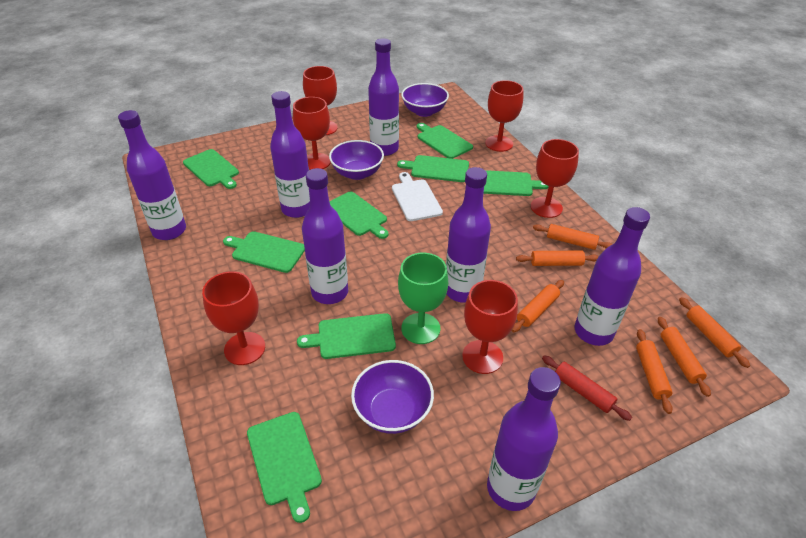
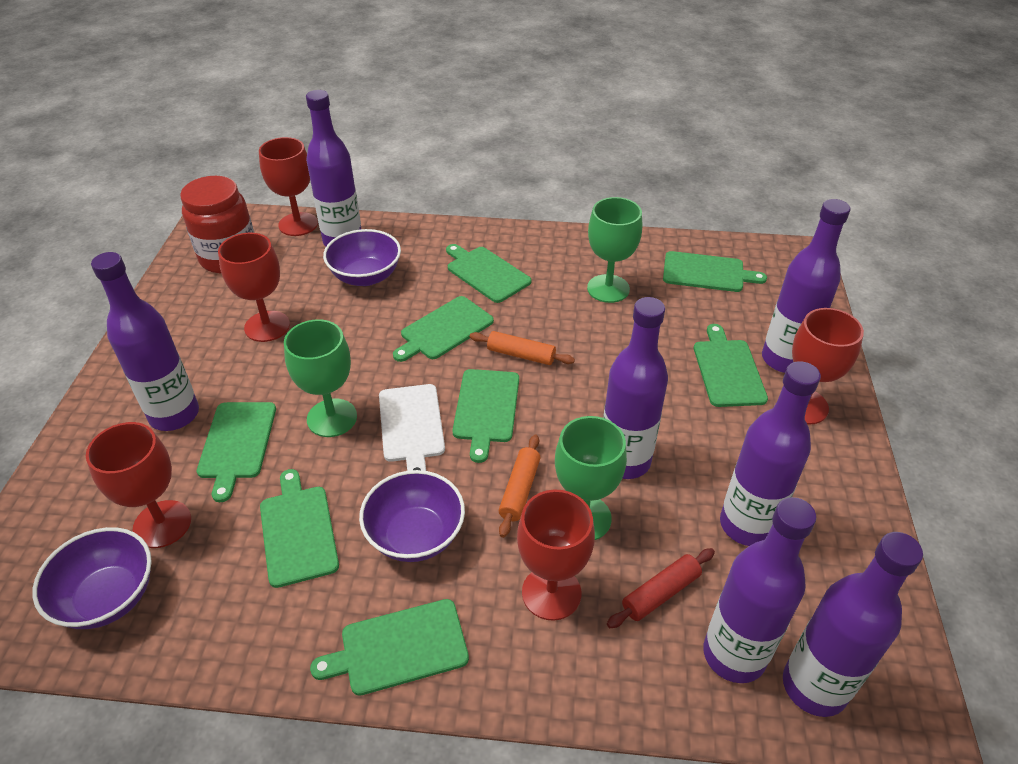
green goblet: 1 -> 3
orange rolling pin: 6 -> 2
red goblet: 6 -> 5
red jar: 0 -> 1

